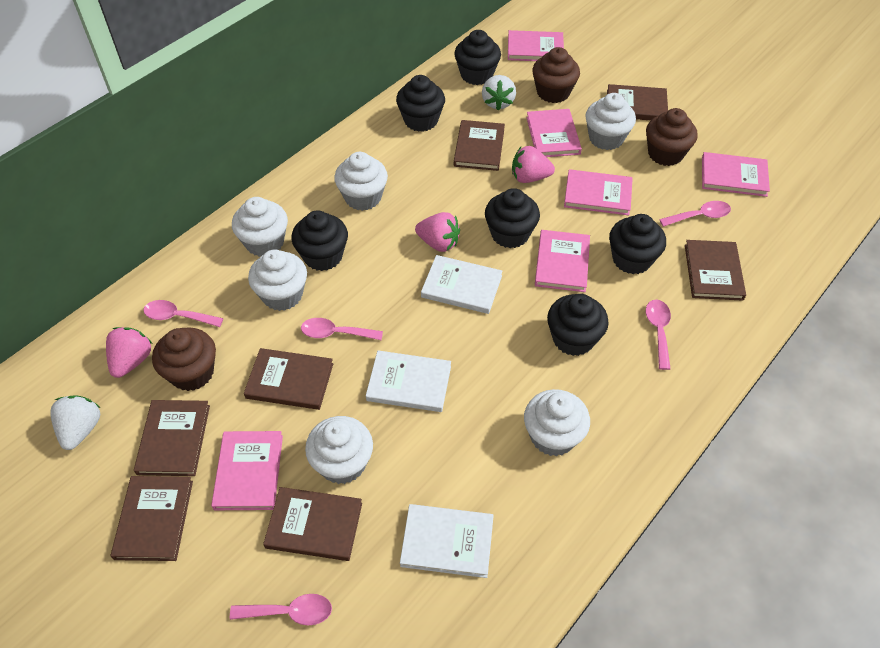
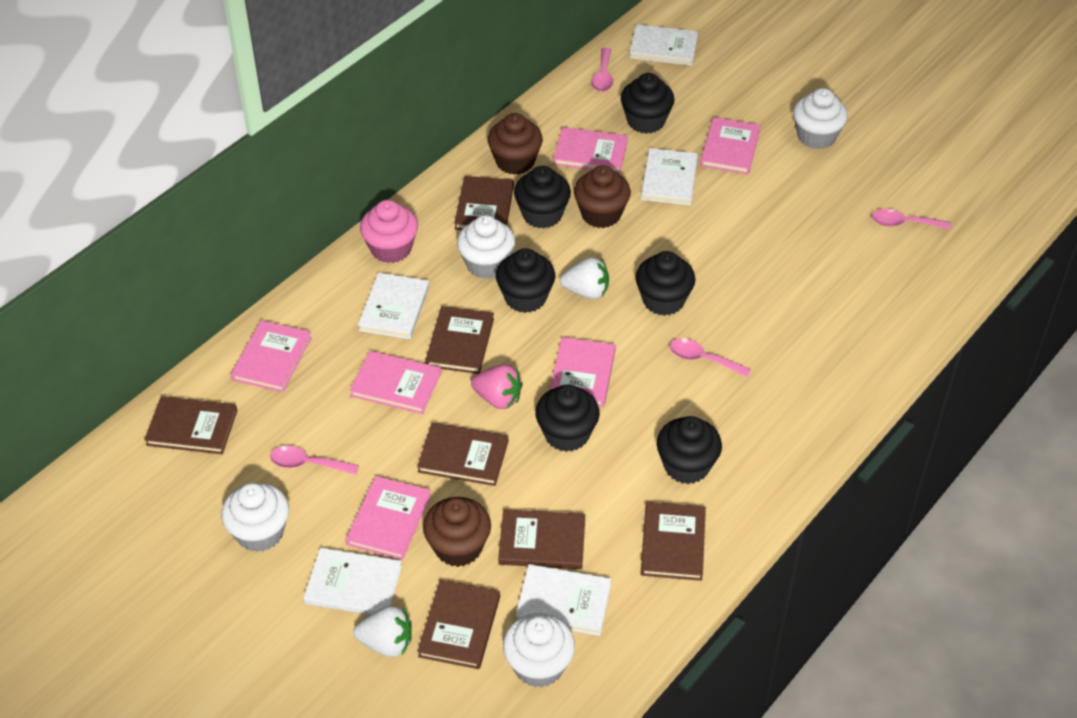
pink cupcake: 0 -> 1
pink spoon: 5 -> 4
pink strawberry: 3 -> 1
white book: 3 -> 5
white cupcake: 6 -> 4

